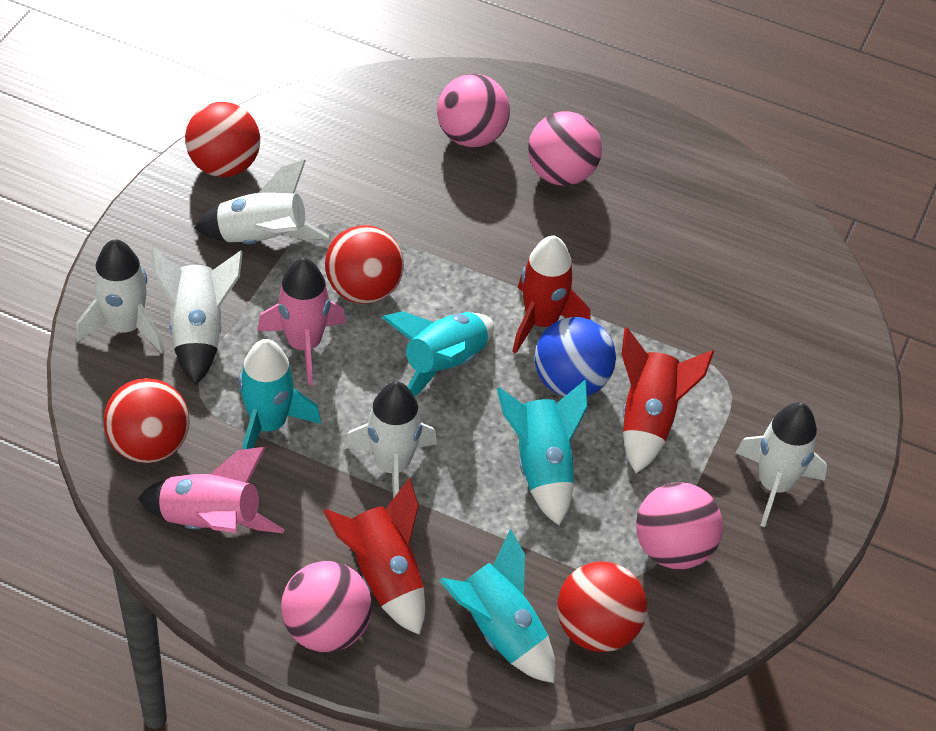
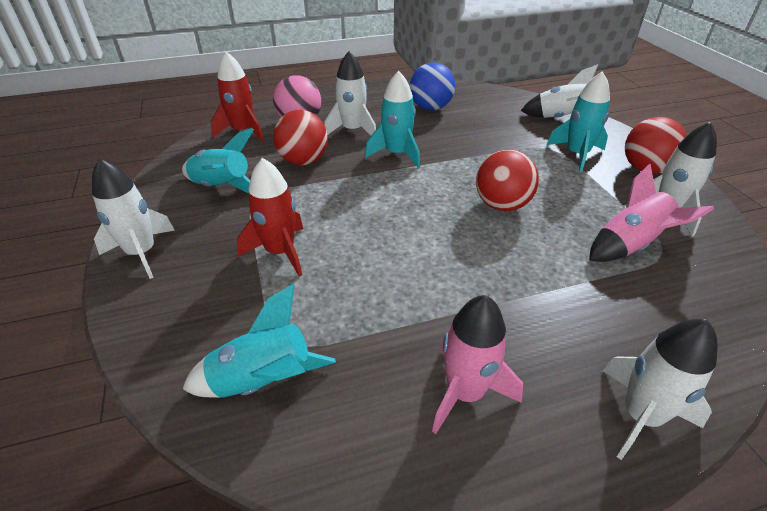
pink ball: 4 -> 1
red ball: 4 -> 3
red rocket: 3 -> 2

